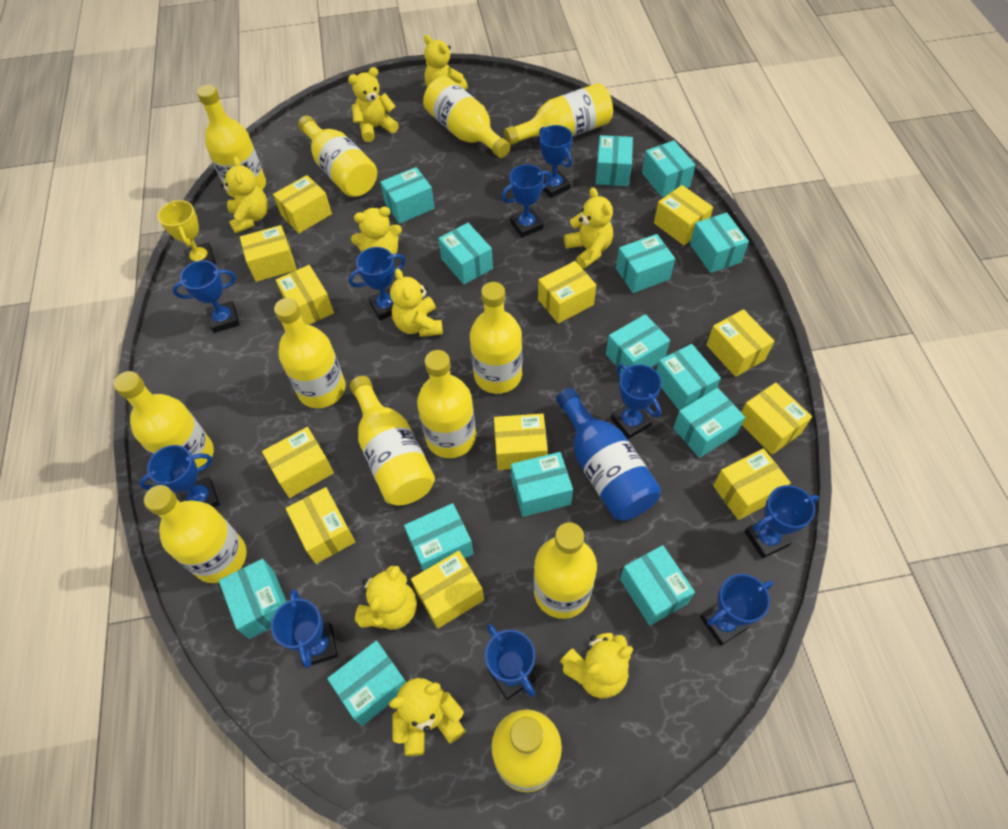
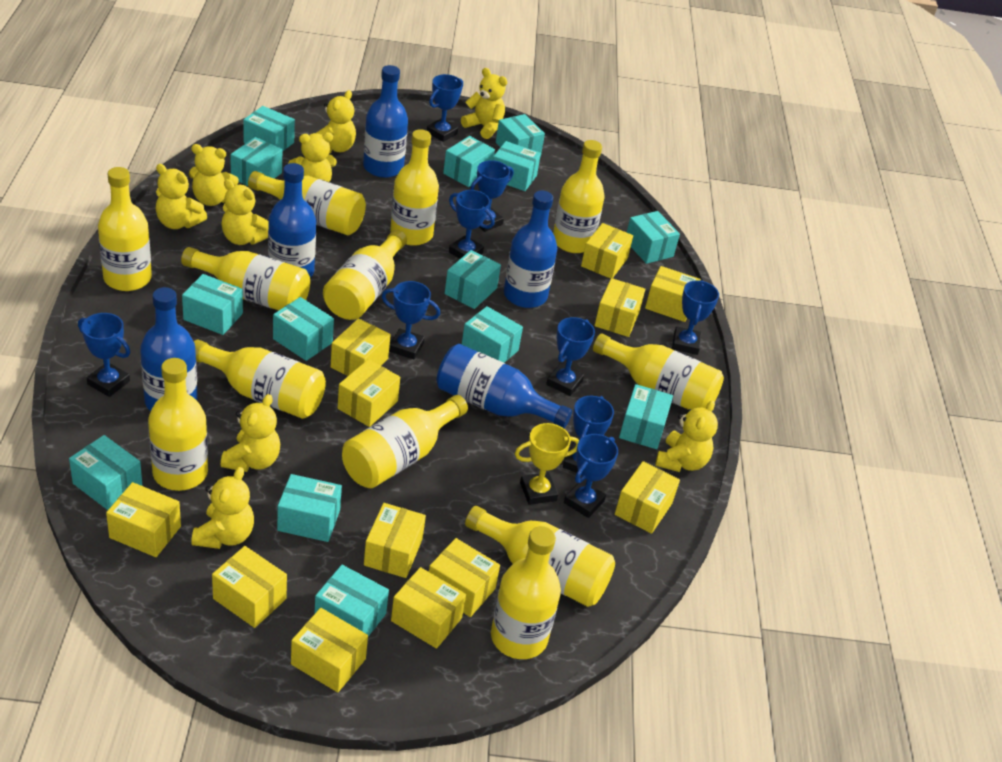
blue bottle: 1 -> 5
blue trophy: 10 -> 9

